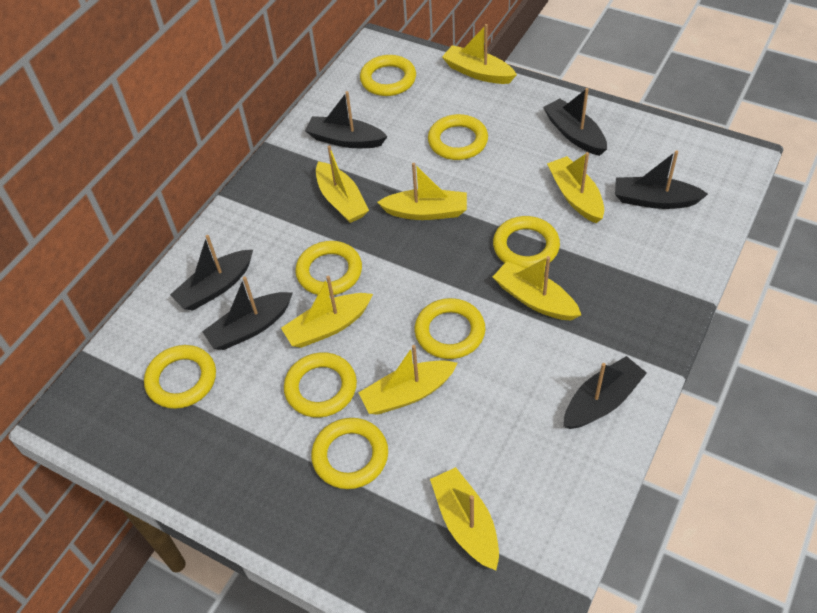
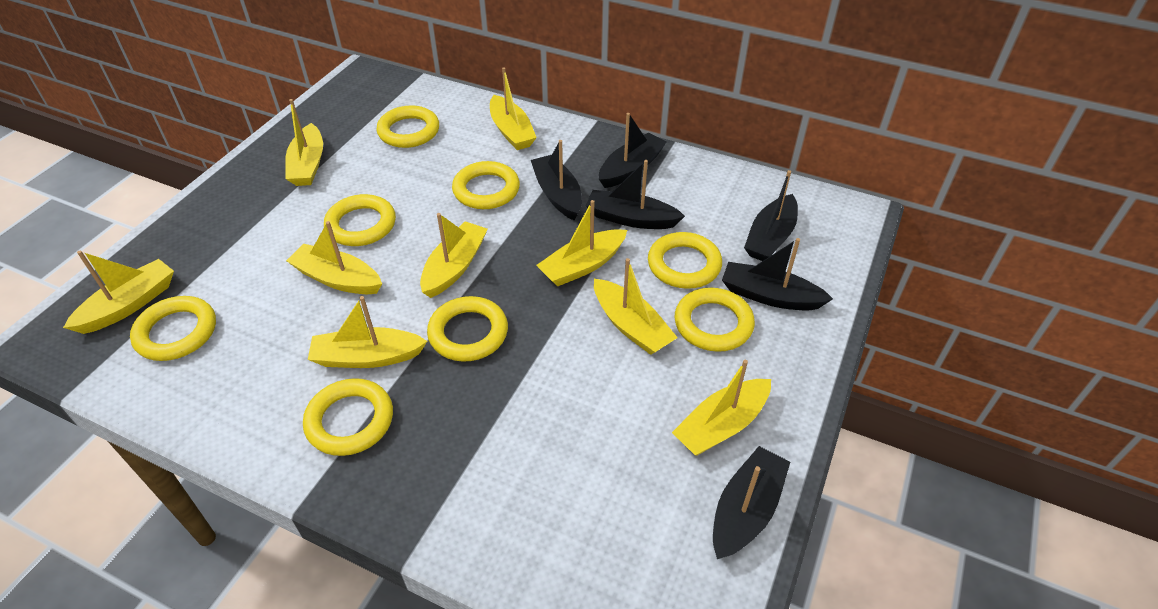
yellow boat: 8 -> 9

